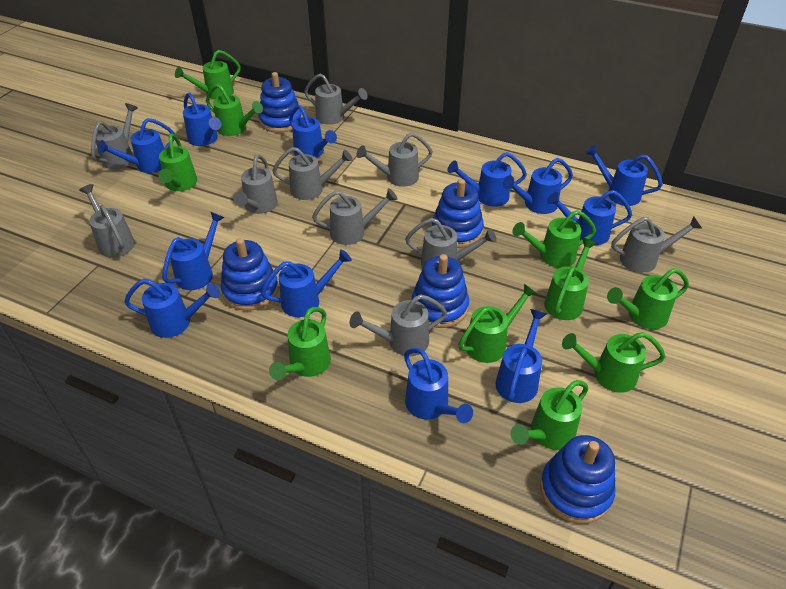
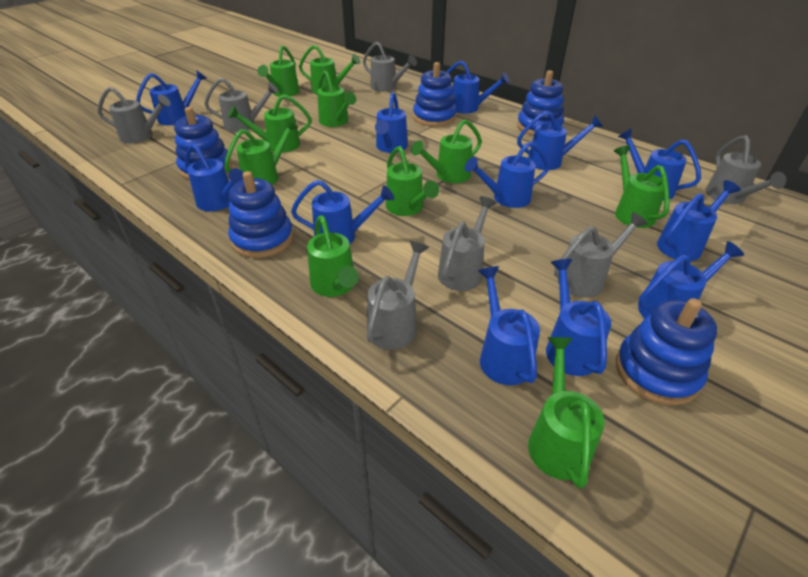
grey watering can: 10 -> 7

